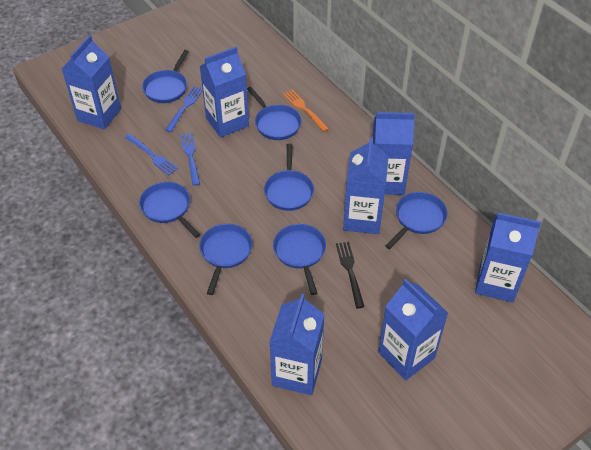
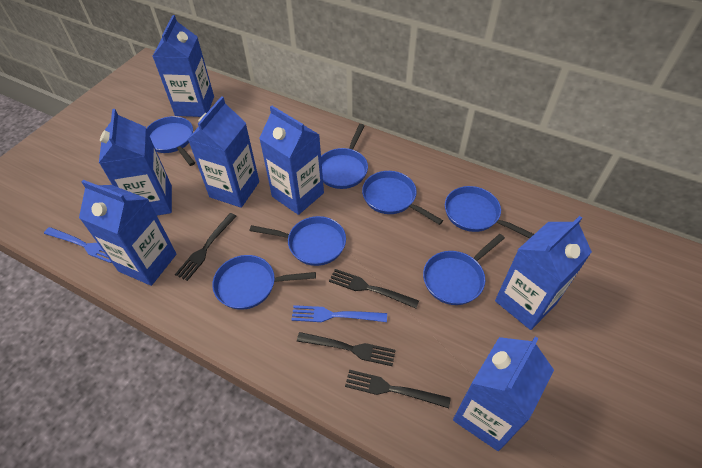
black fork: 1 -> 4
blue fork: 3 -> 2
orange fork: 1 -> 0

